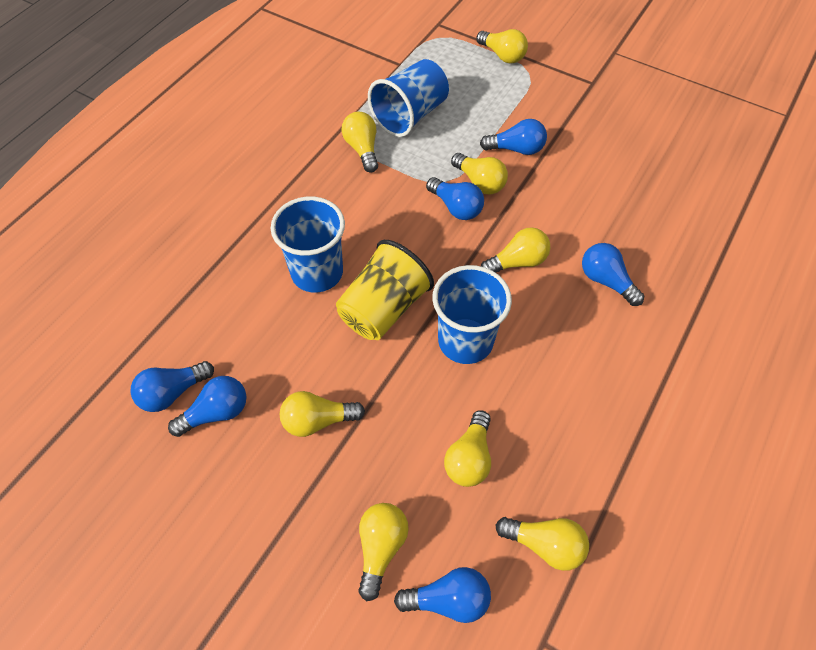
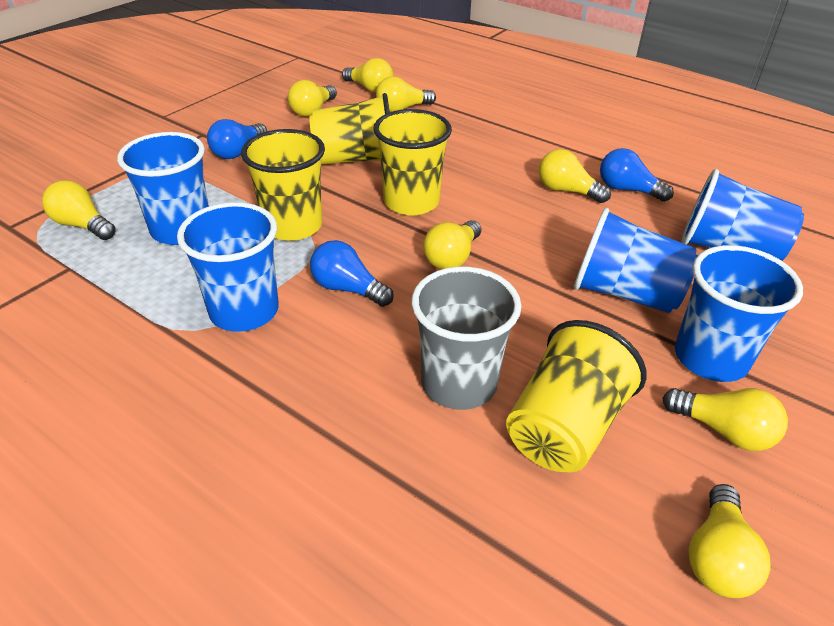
blue cup: 3 -> 5
blue light bulb: 6 -> 3
grey cup: 0 -> 1
yellow cup: 1 -> 4

